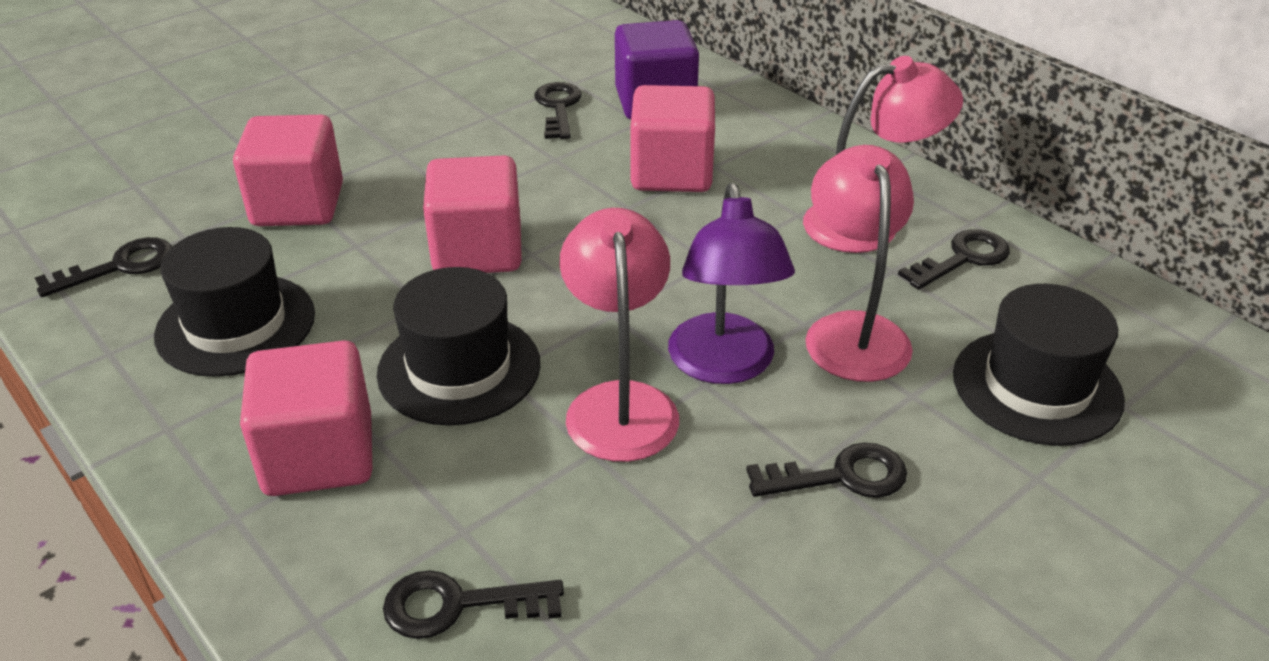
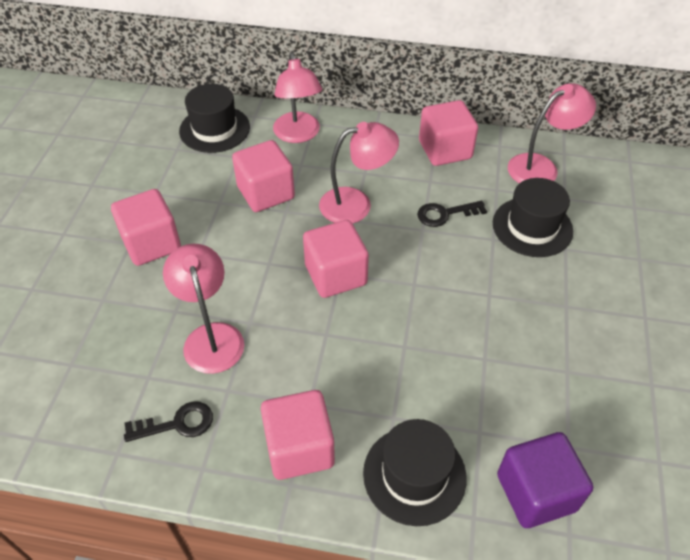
black key: 5 -> 2
pink cube: 4 -> 5
pink lamp: 3 -> 4
purple lamp: 1 -> 0

